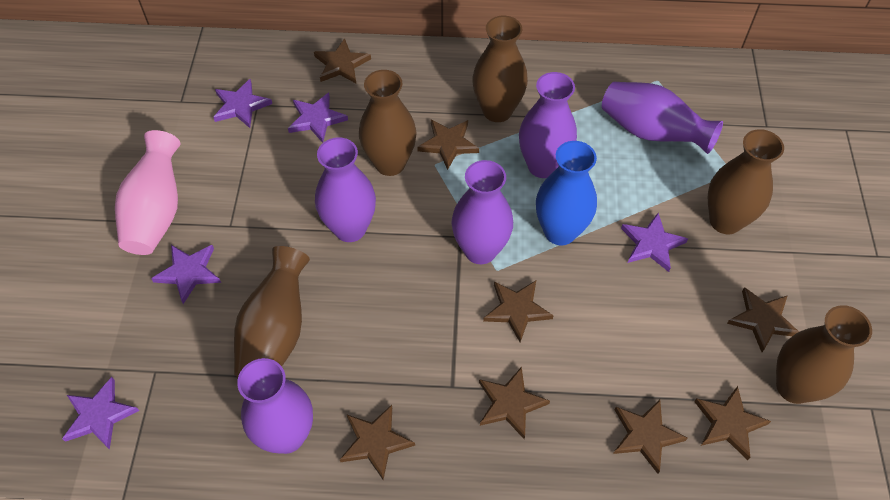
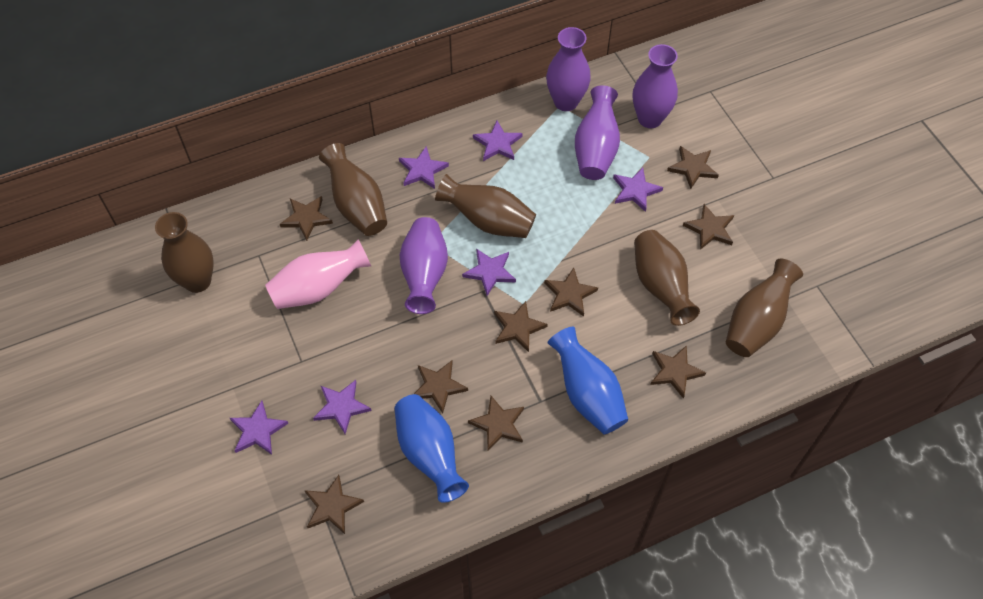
blue vase: 1 -> 2
brown star: 8 -> 9
purple star: 5 -> 6
purple vase: 5 -> 4

